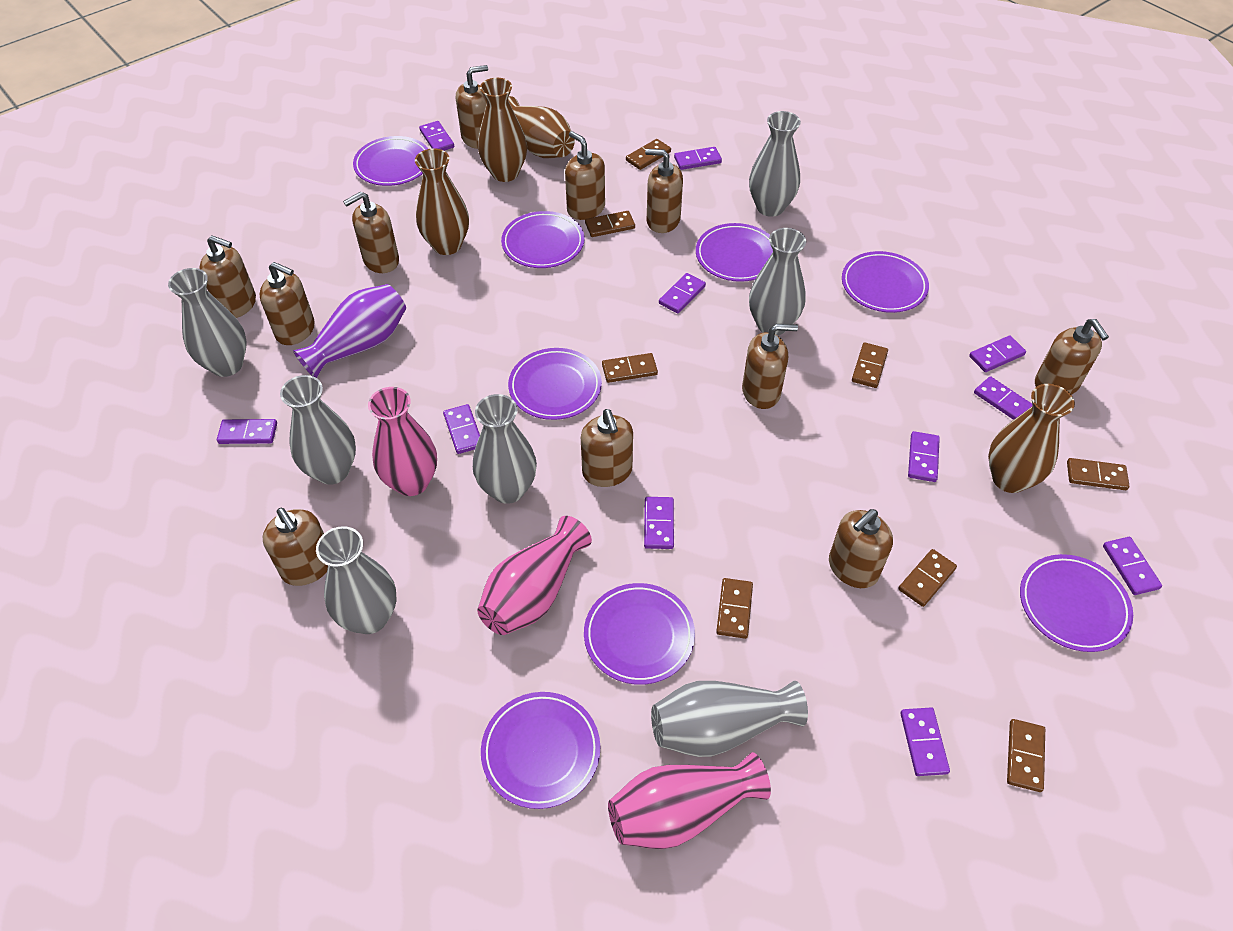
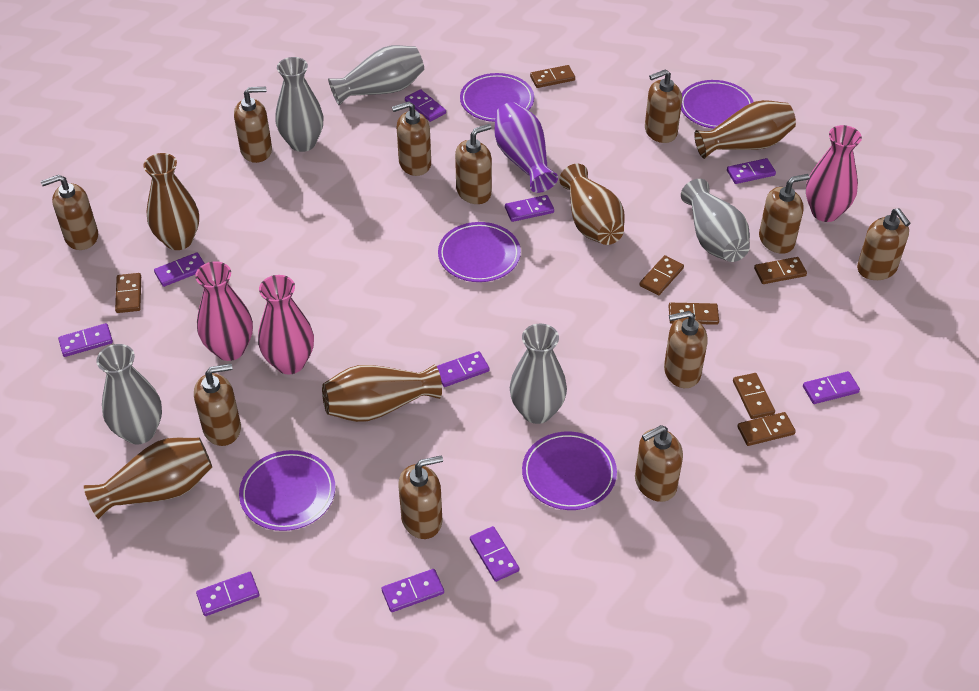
brown domino: 8 -> 7
brown vase: 4 -> 5
grey vase: 7 -> 5
purple domino: 11 -> 10
purple plate: 8 -> 5

